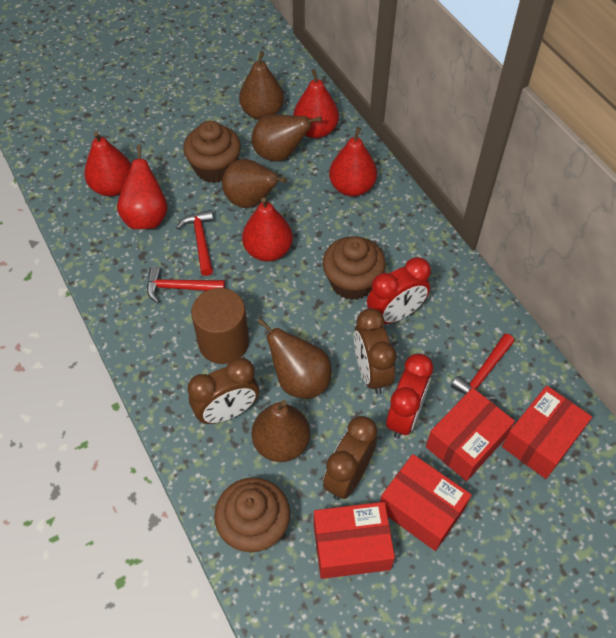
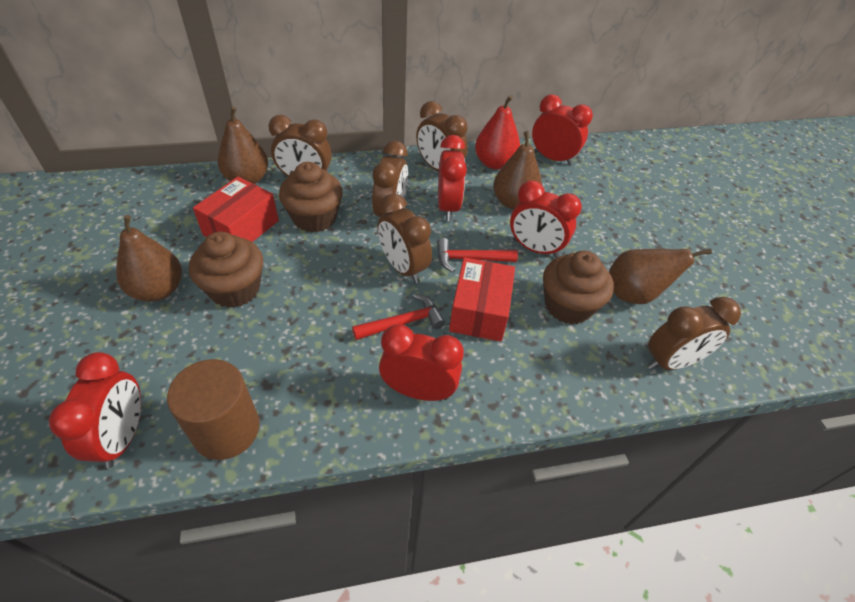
brown clock: 3 -> 5
brown pear: 5 -> 4
red box: 4 -> 2
red clock: 2 -> 5
red hammer: 3 -> 2
red pear: 5 -> 1

